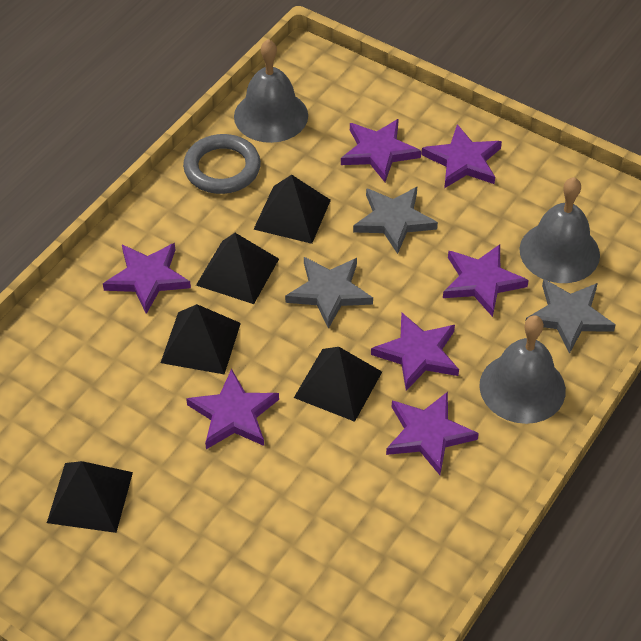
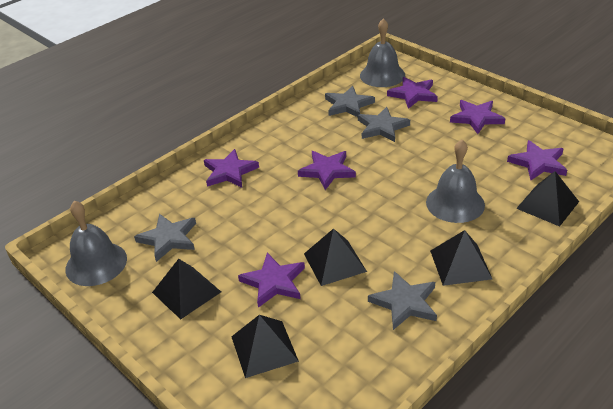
grey ring: 1 -> 0
grey star: 3 -> 4
purple star: 7 -> 6

